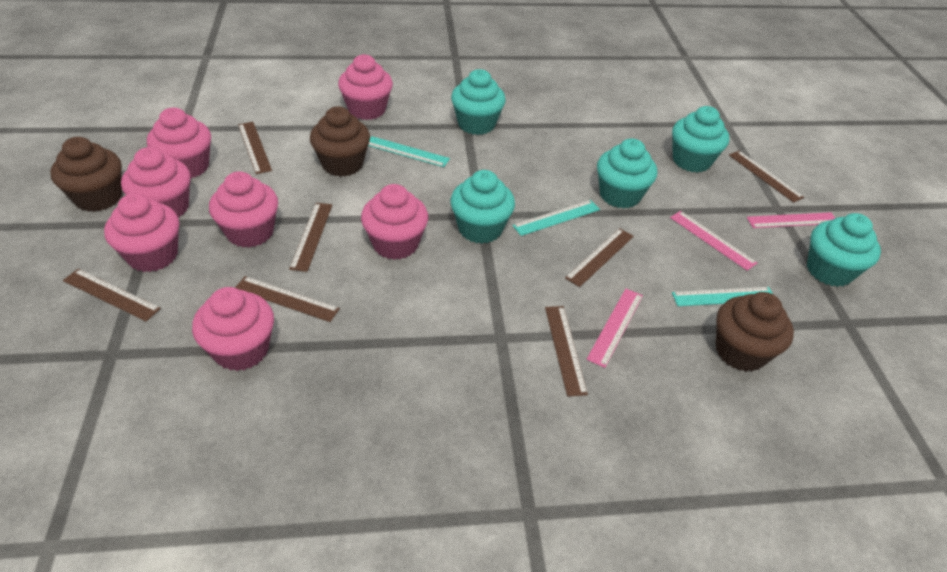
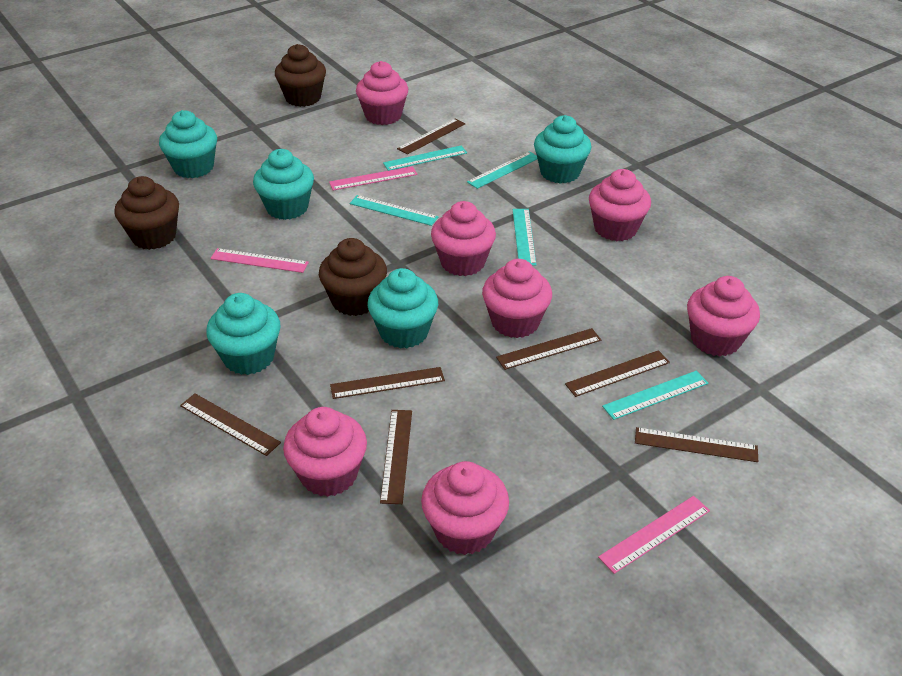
turquoise ruler: 3 -> 5

